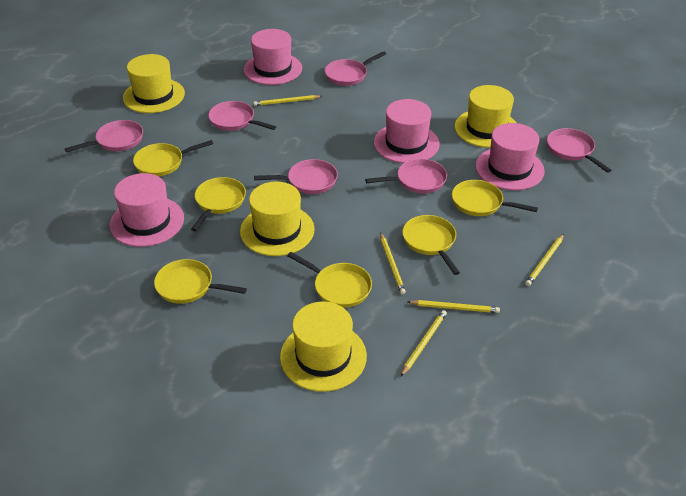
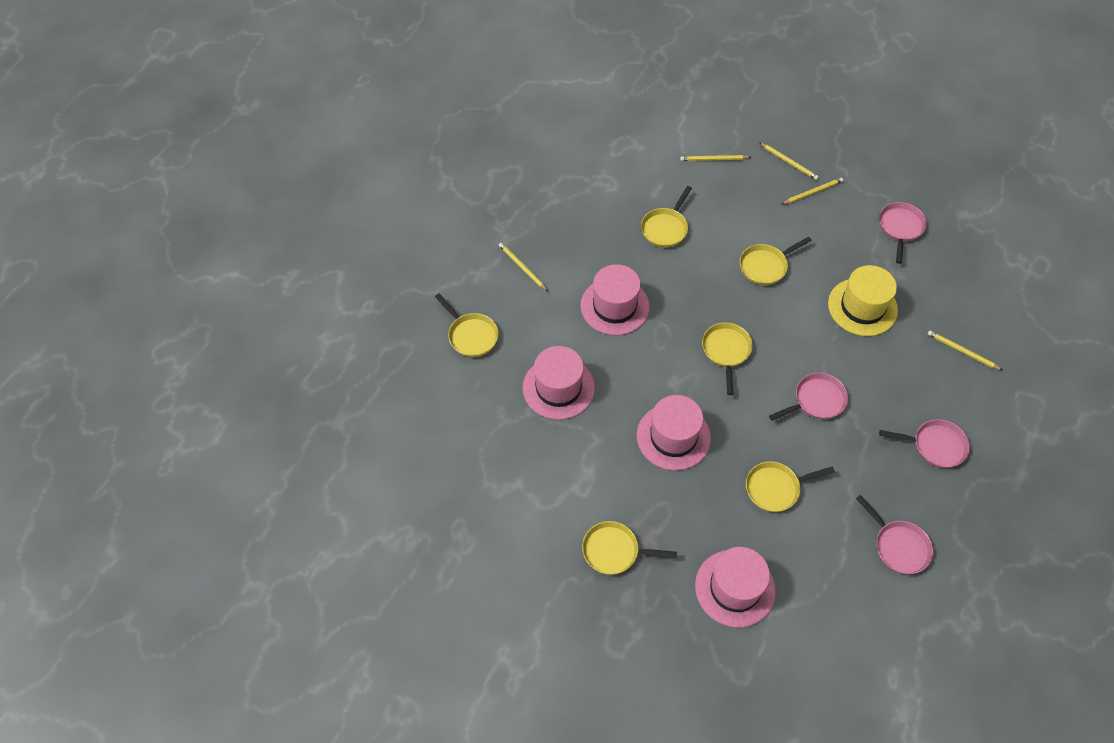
pink pan: 6 -> 4
yellow hat: 4 -> 1

